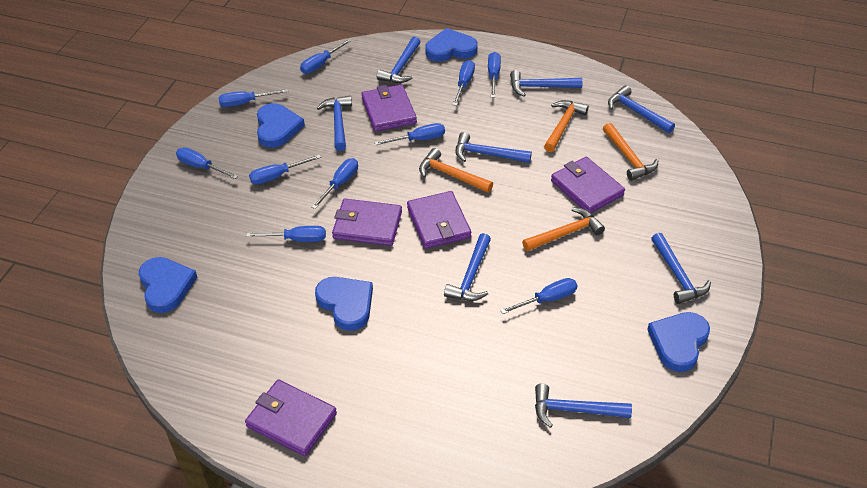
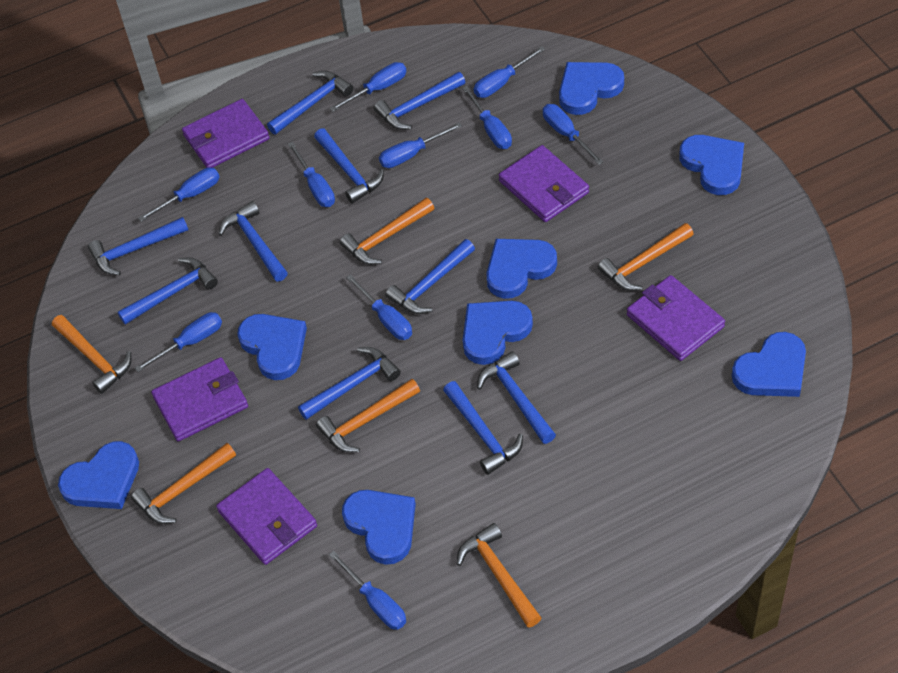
blue hammer: 8 -> 10
blue heart: 5 -> 8
orange hammer: 4 -> 6

